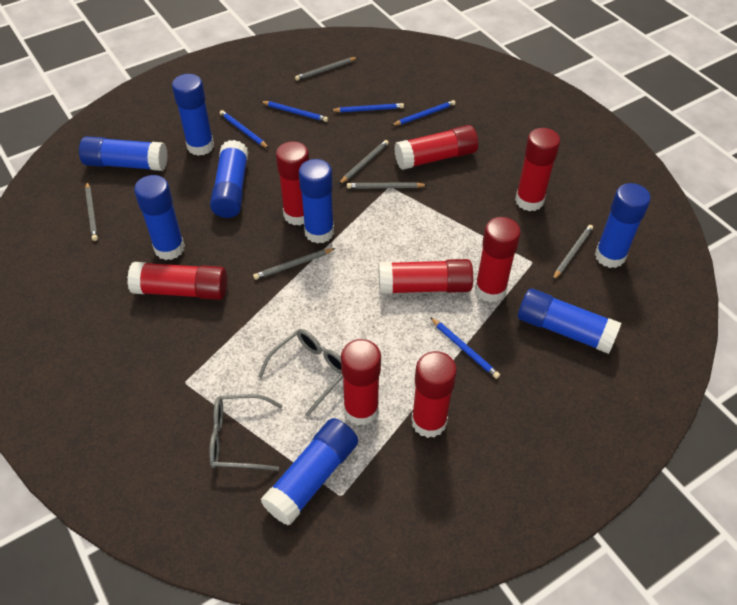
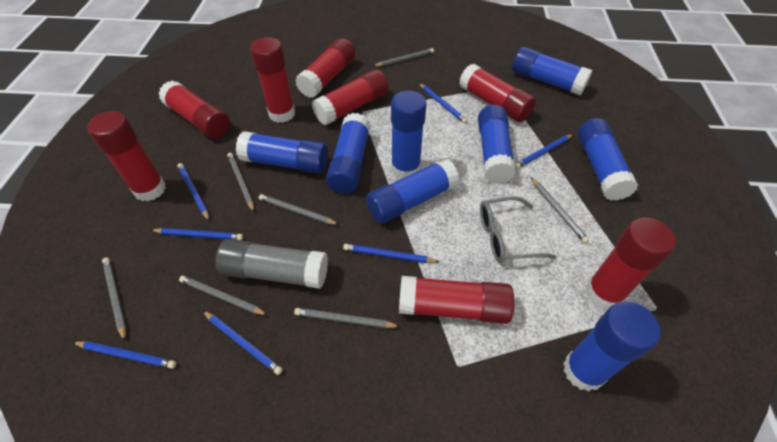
blue pencil: 5 -> 7
grey glasses: 2 -> 1
grey glue stick: 0 -> 1
grey pencil: 6 -> 7

